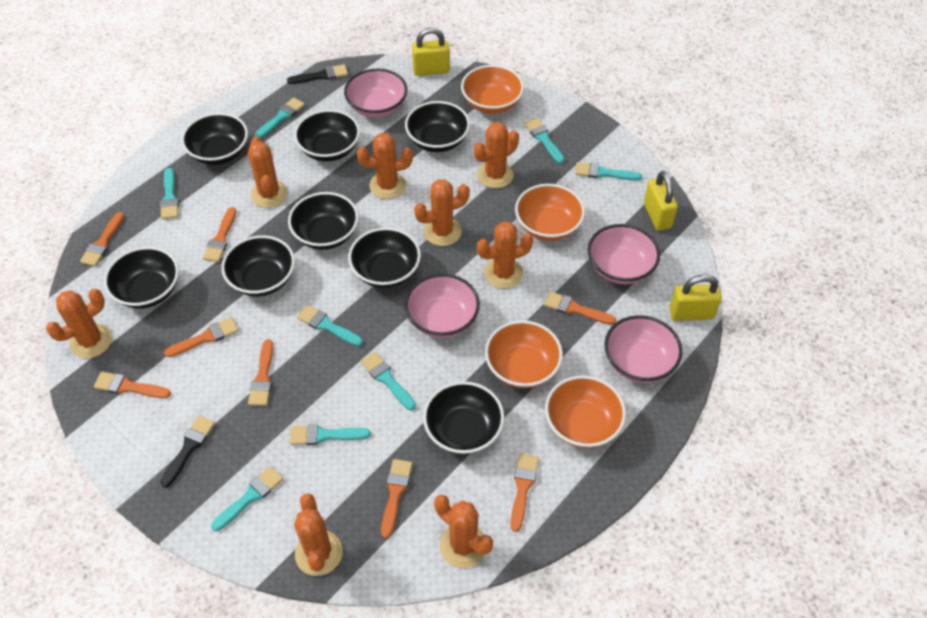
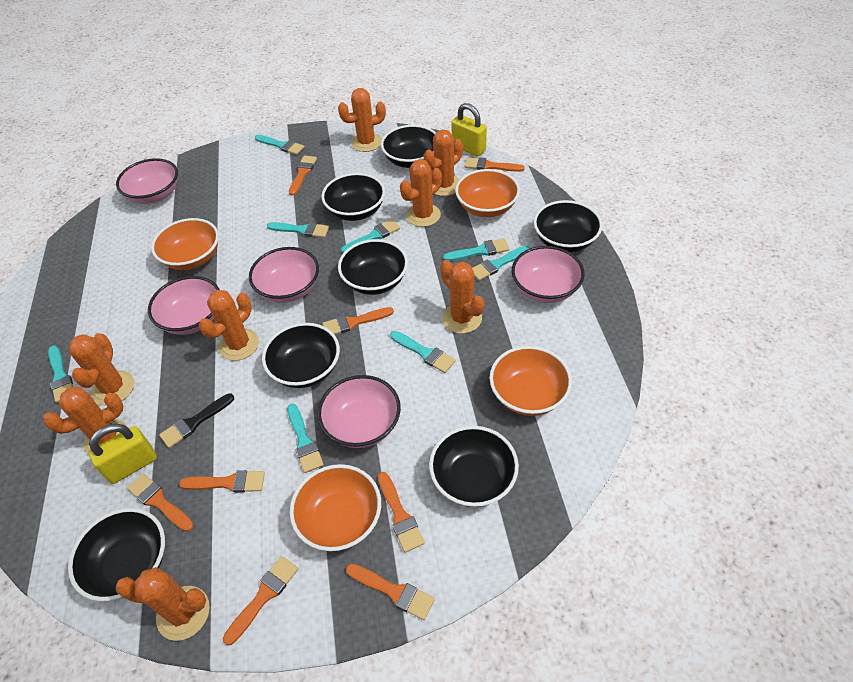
black bowl: 8 -> 7
black brush: 2 -> 1
pink bowl: 4 -> 5
yellow padlock: 3 -> 2

